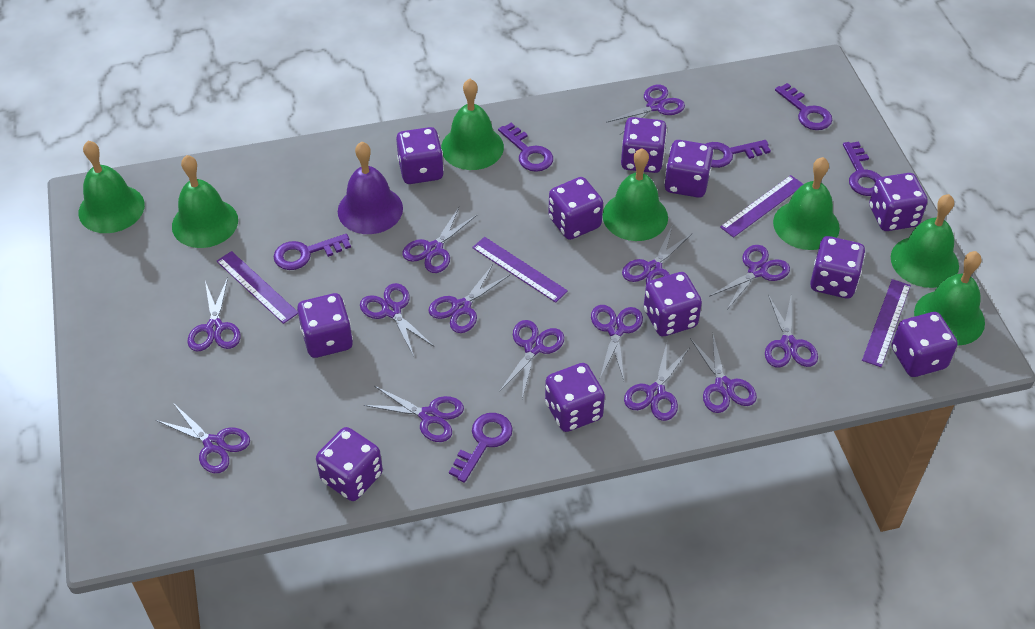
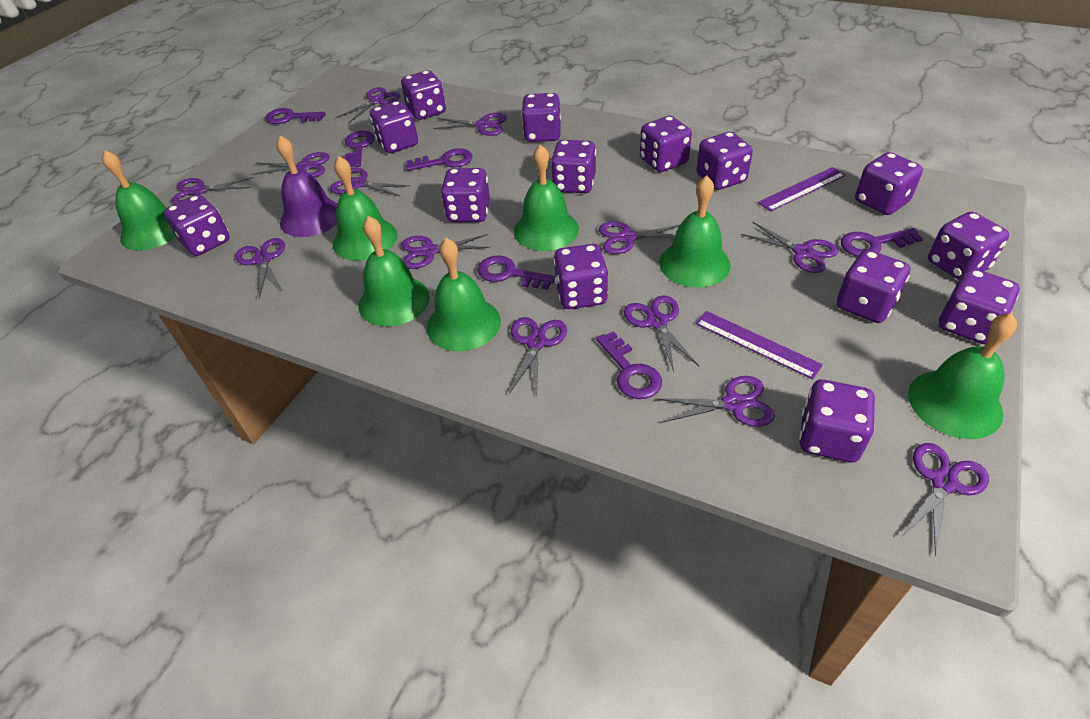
purple dice: 11 -> 14
purple ruler: 4 -> 2
purple scissors: 14 -> 13

